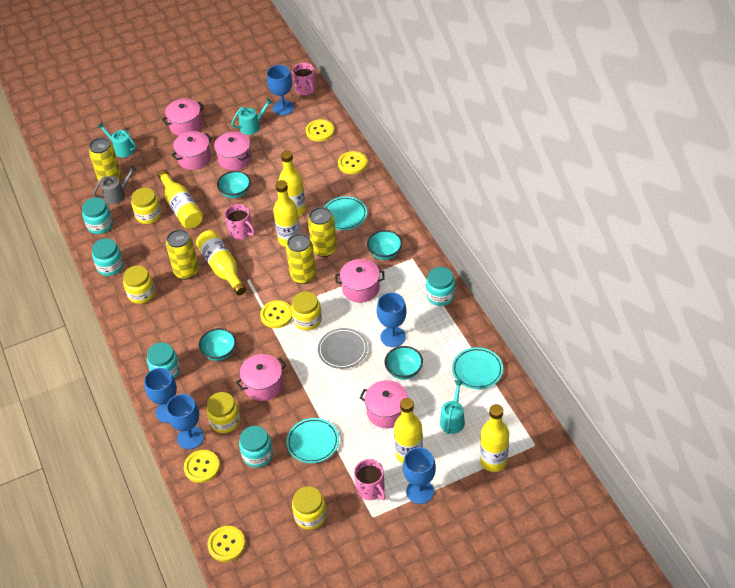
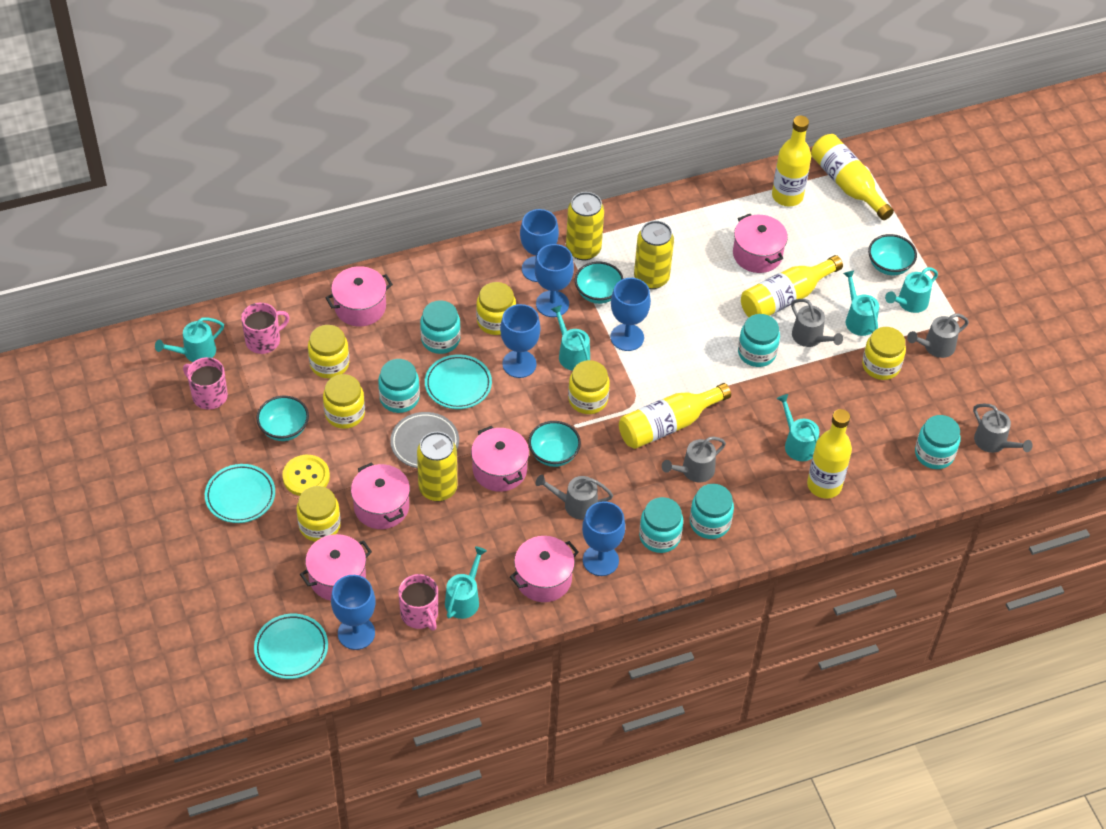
blue goblet: 5 -> 6
grey watering can: 1 -> 5
turquoise jar: 5 -> 6
turquoise watering can: 3 -> 6
yellow bottle: 6 -> 5
yellow button: 5 -> 1
yellow can: 4 -> 3
yellow jar: 5 -> 6

